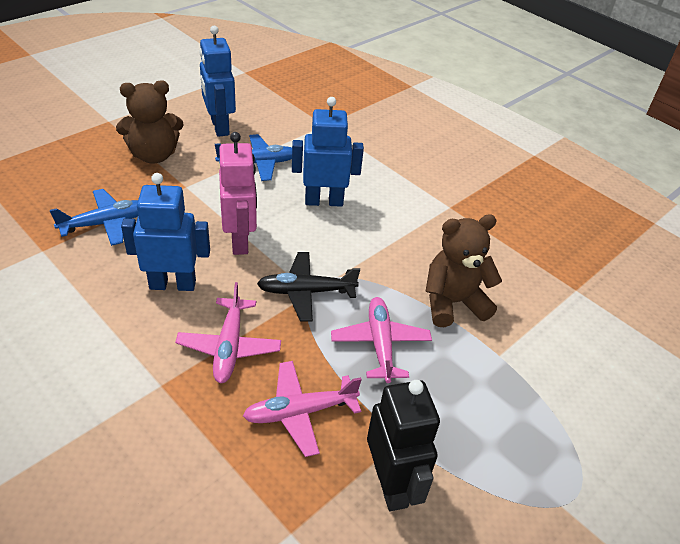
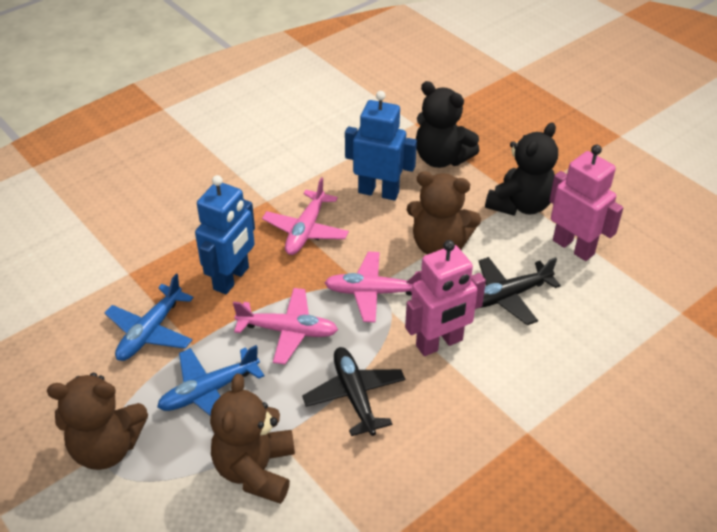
black plane: 1 -> 2
black robot: 1 -> 0
black teddy bear: 0 -> 2
blue robot: 3 -> 2
brown teddy bear: 2 -> 3
pink robot: 1 -> 2

